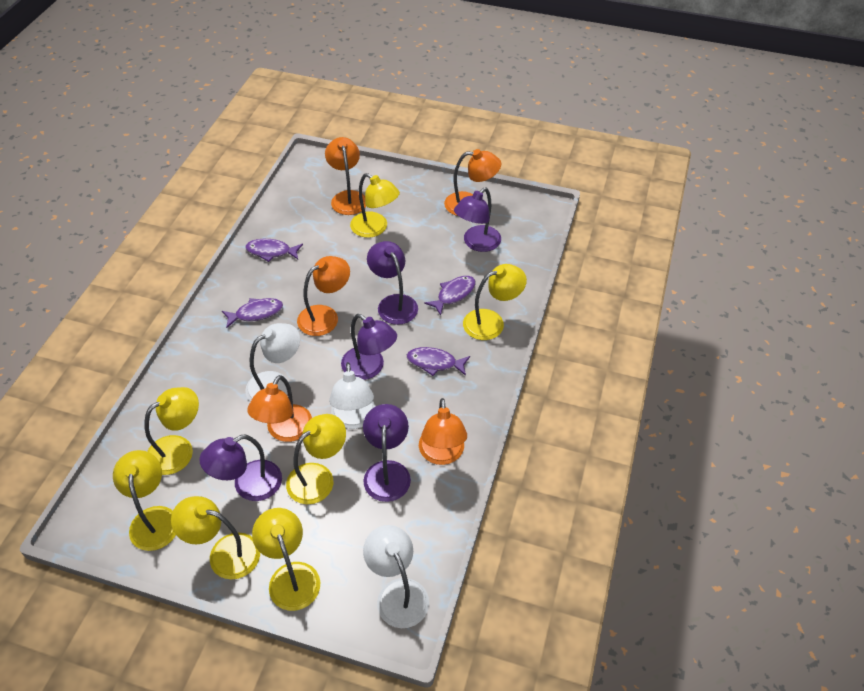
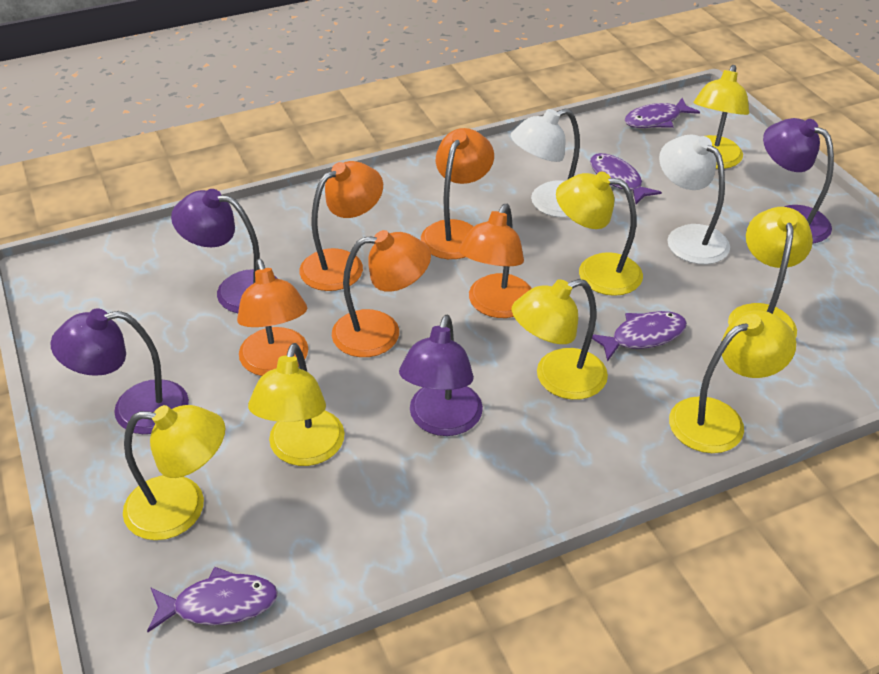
purple lamp: 5 -> 4
white lamp: 3 -> 2

